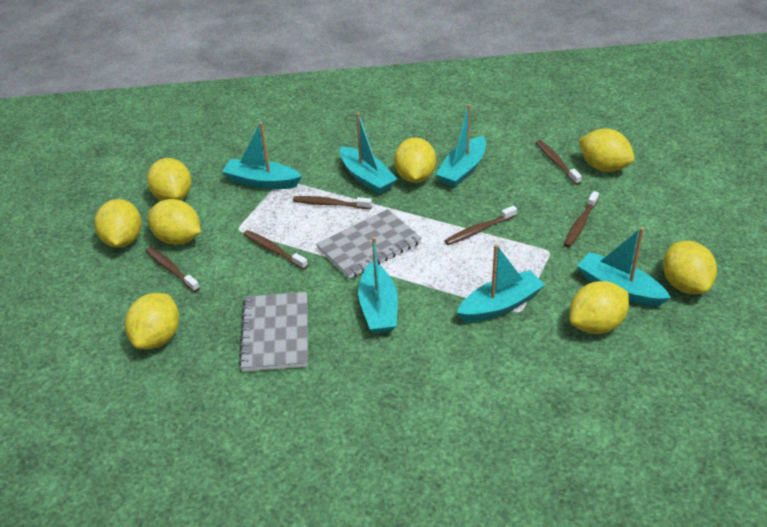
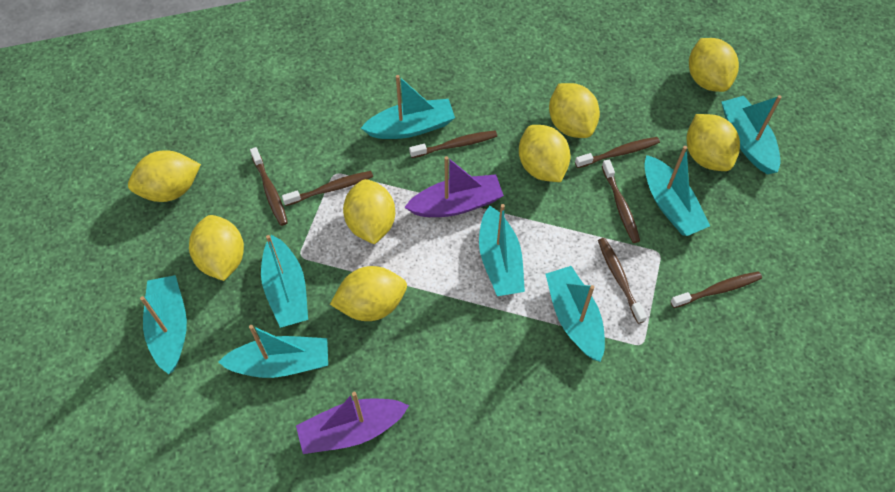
brown toothbrush: 6 -> 7
grey notebook: 2 -> 0
purple boat: 0 -> 2
turquoise boat: 6 -> 8

